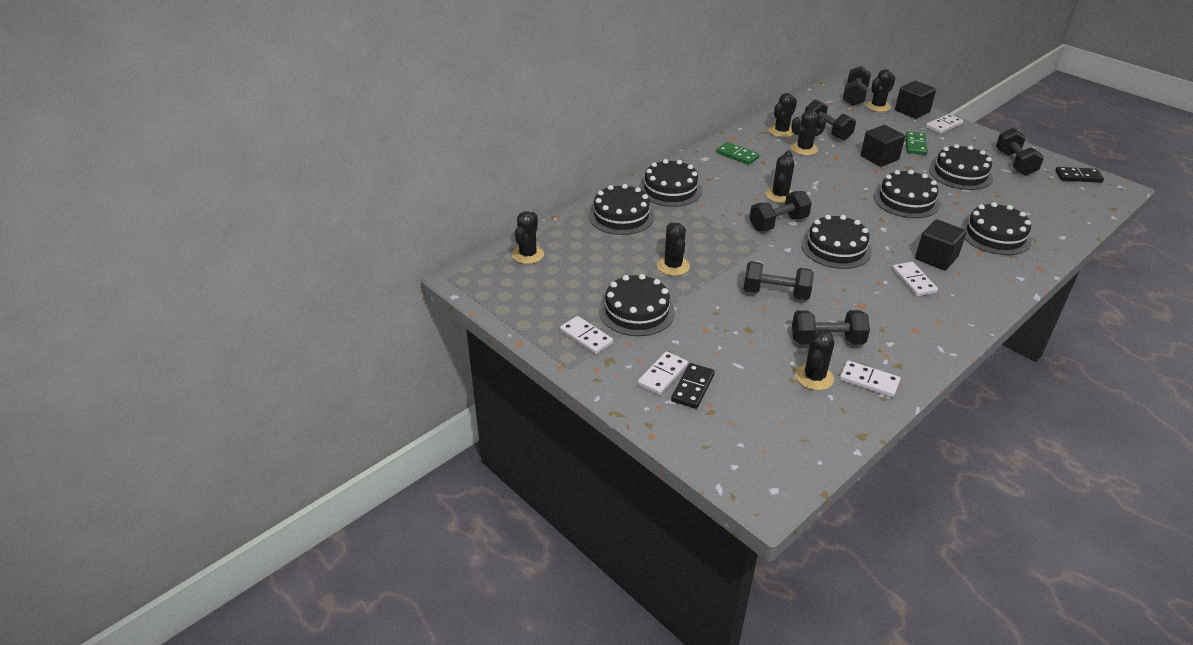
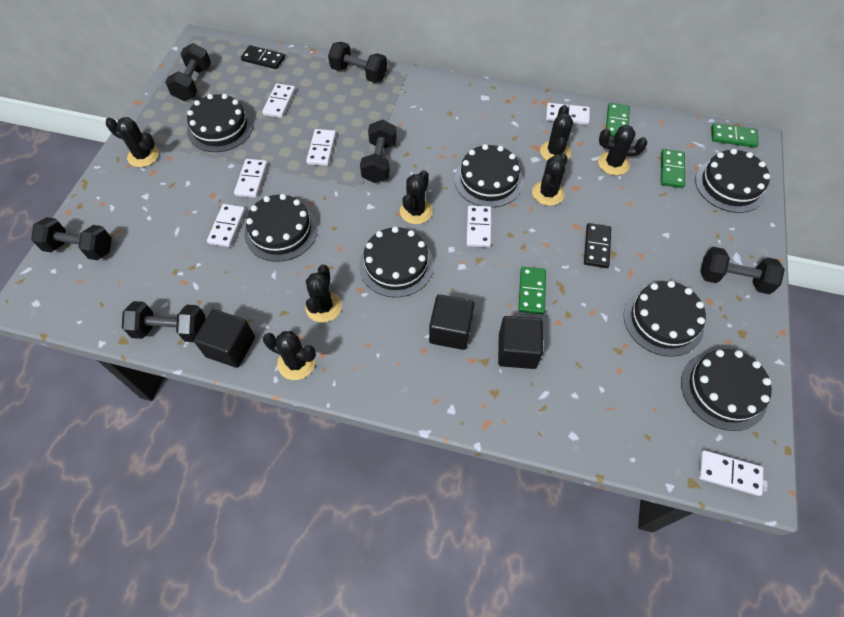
green domino: 2 -> 4
white domino: 5 -> 7

